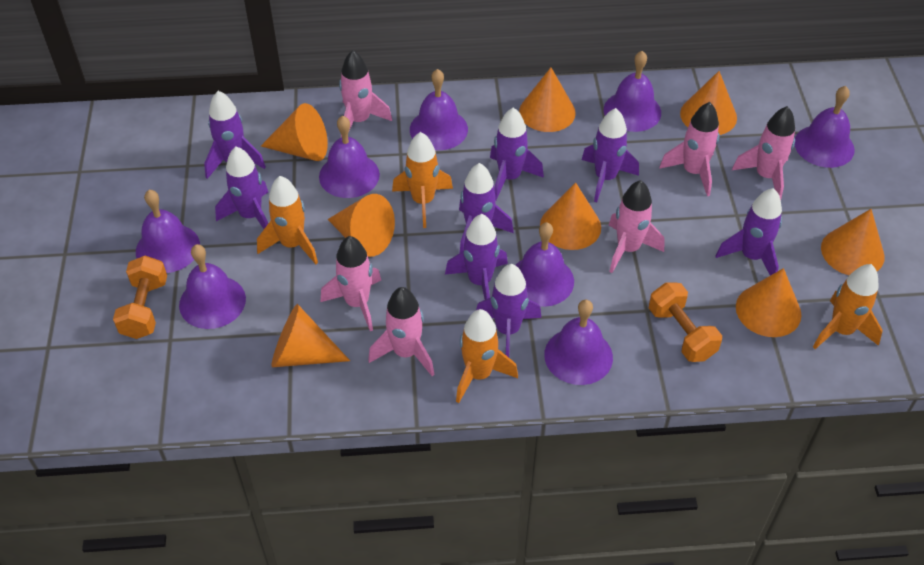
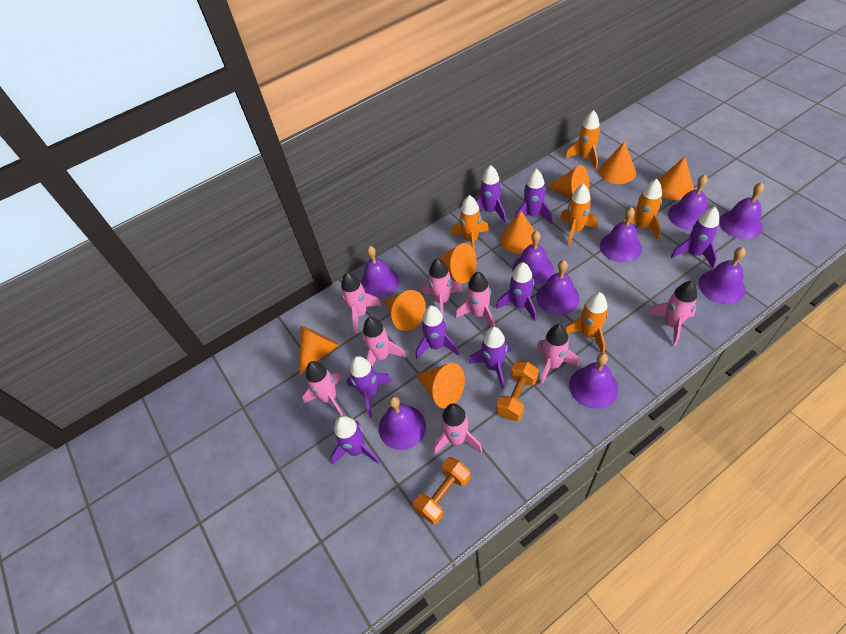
orange rocket: 4 -> 5
pink rocket: 6 -> 8
purple bell: 8 -> 9

